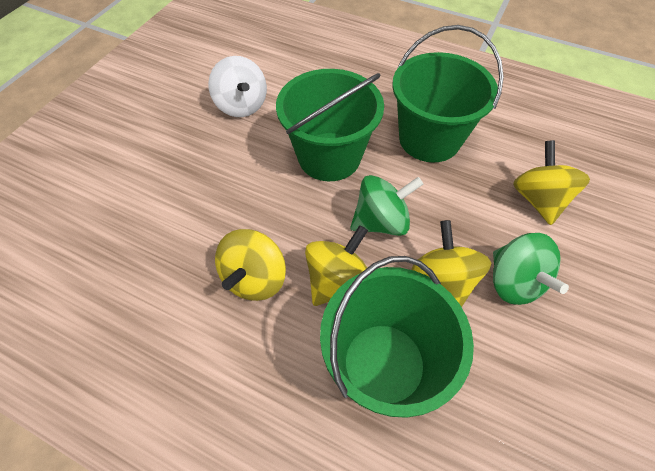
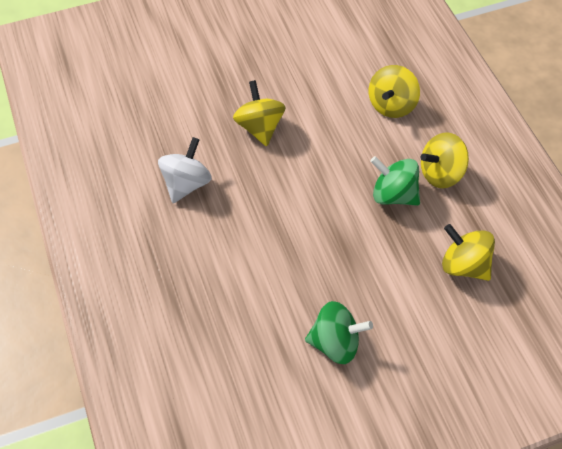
green bucket: 3 -> 0

